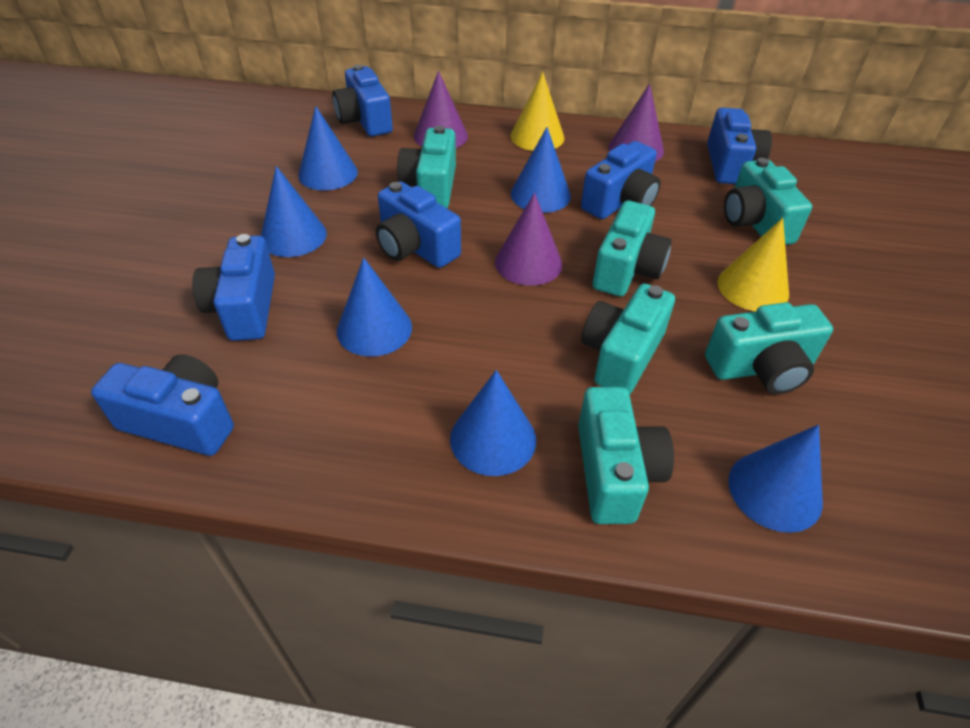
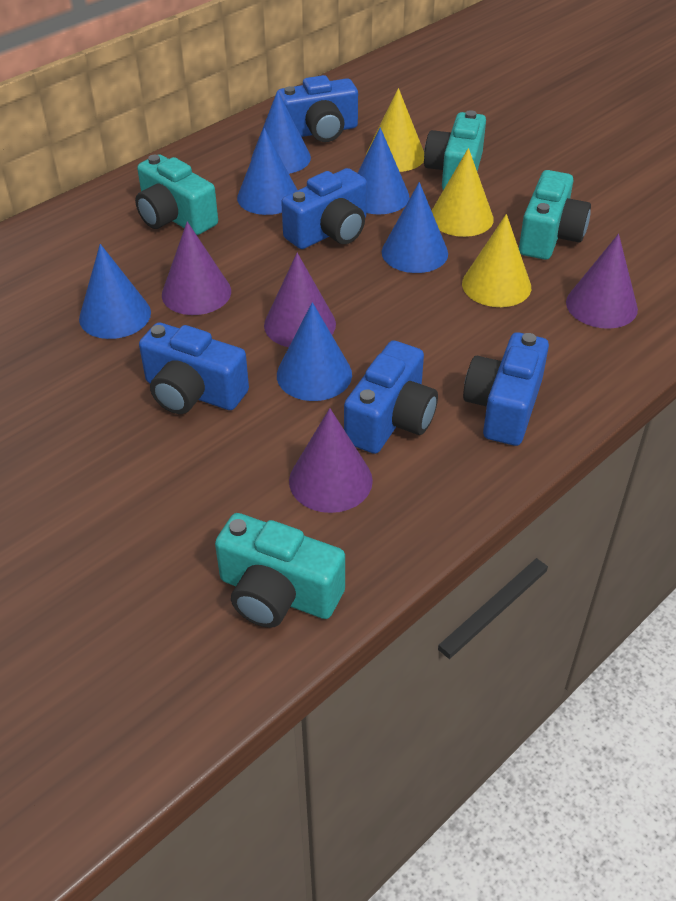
blue camera: 6 -> 5
purple cone: 3 -> 4
turquoise camera: 6 -> 4
yellow cone: 2 -> 3

